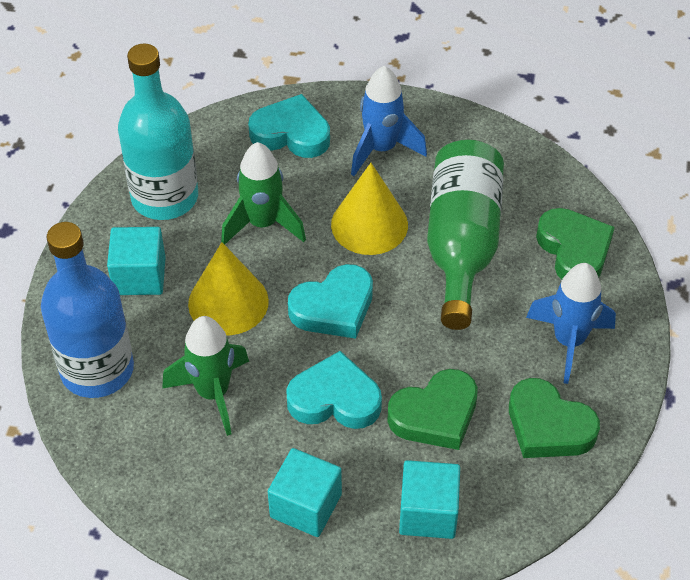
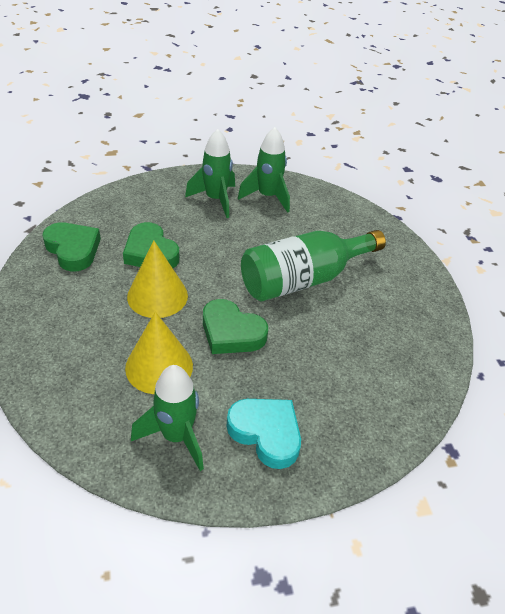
blue bottle: 1 -> 0
blue rocket: 2 -> 0
green rocket: 2 -> 3
turquoise bottle: 1 -> 0
turquoise cube: 3 -> 0
turquoise heart: 3 -> 1

